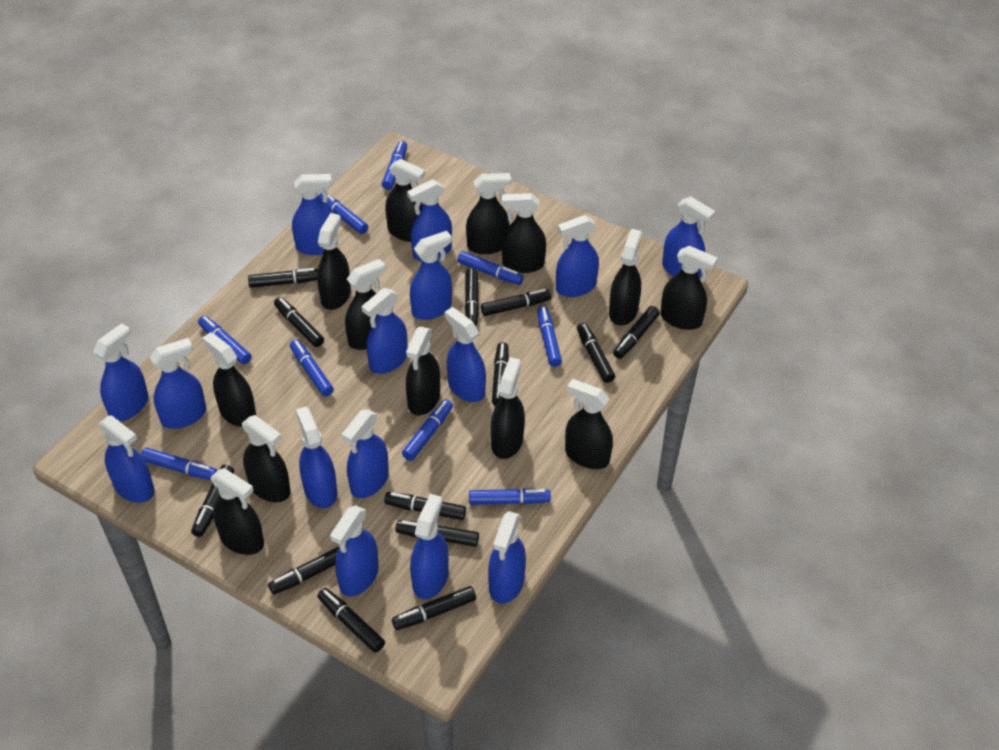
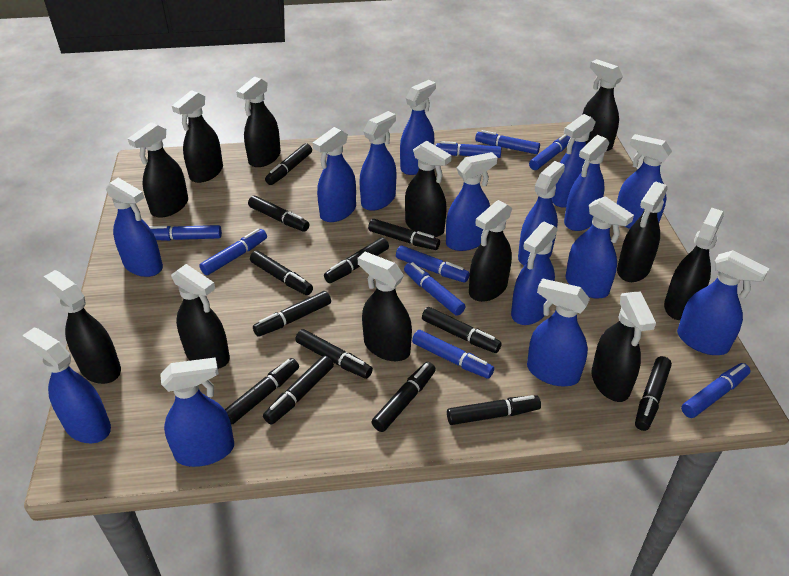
black spray bottle: 13 -> 12

